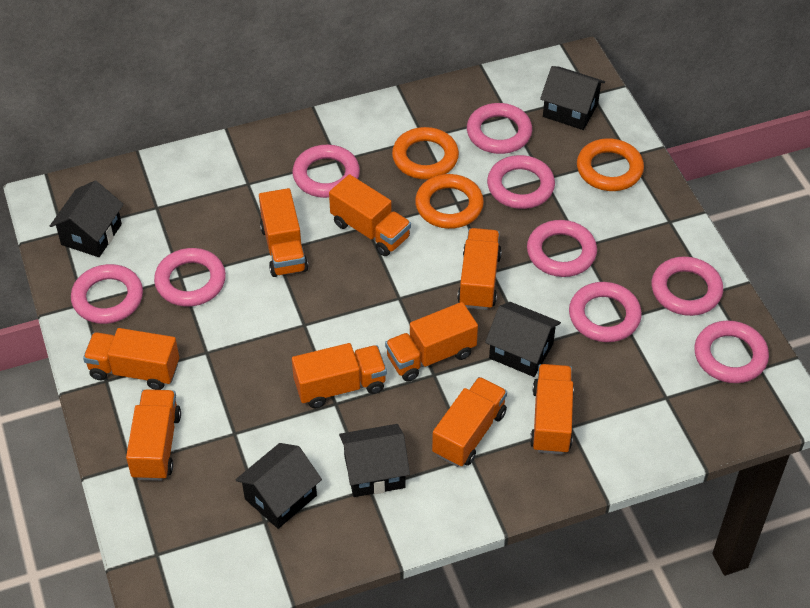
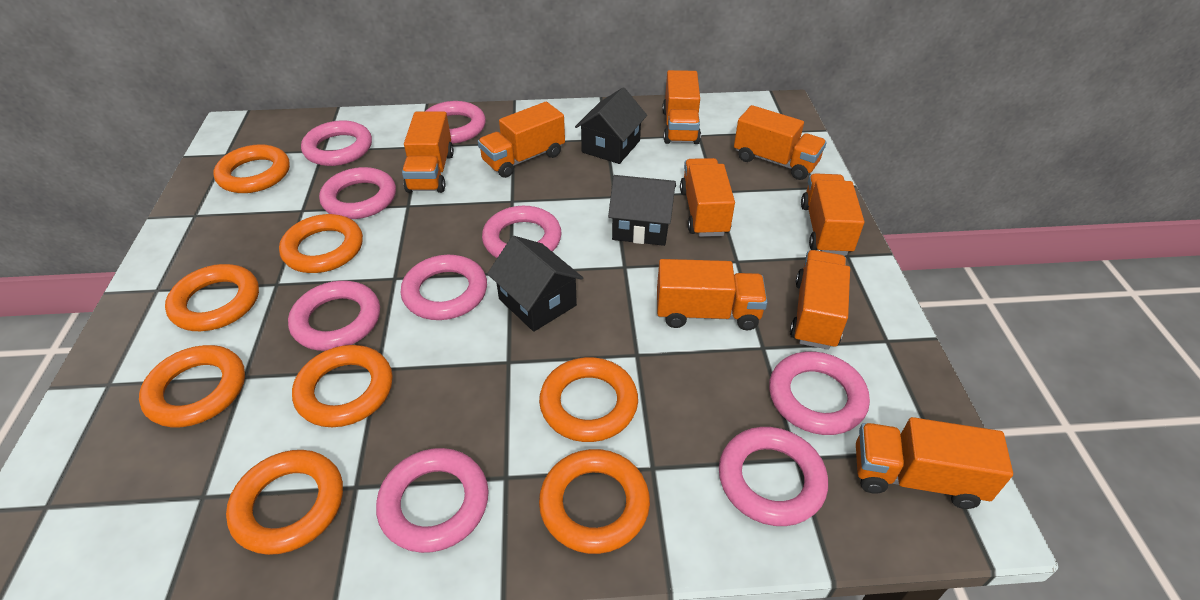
black house: 5 -> 3
orange ring: 3 -> 8

